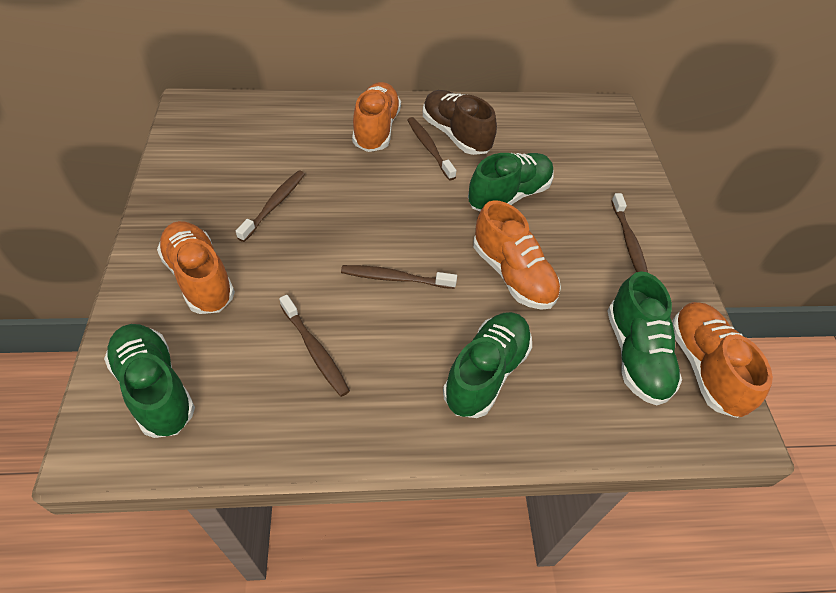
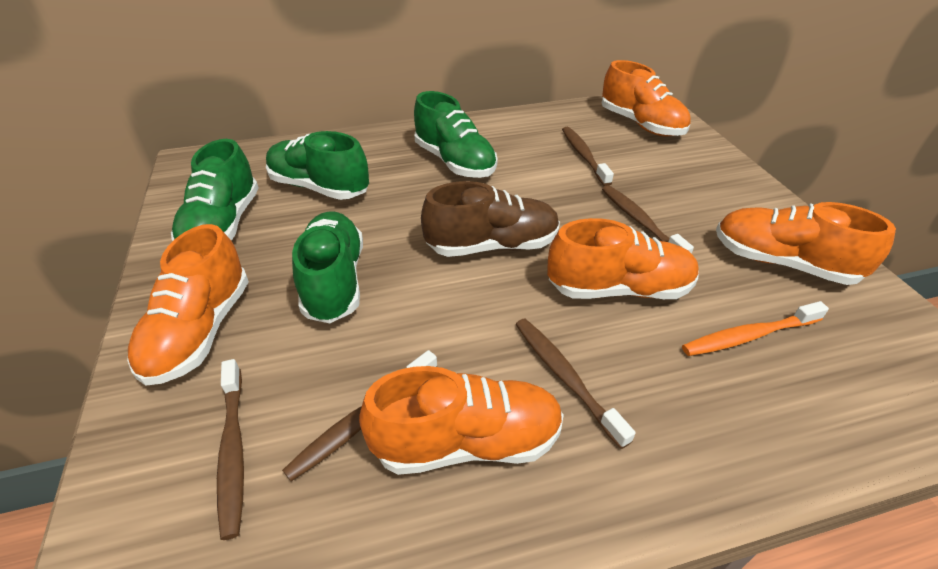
orange shoe: 4 -> 5
orange toothbrush: 0 -> 1

